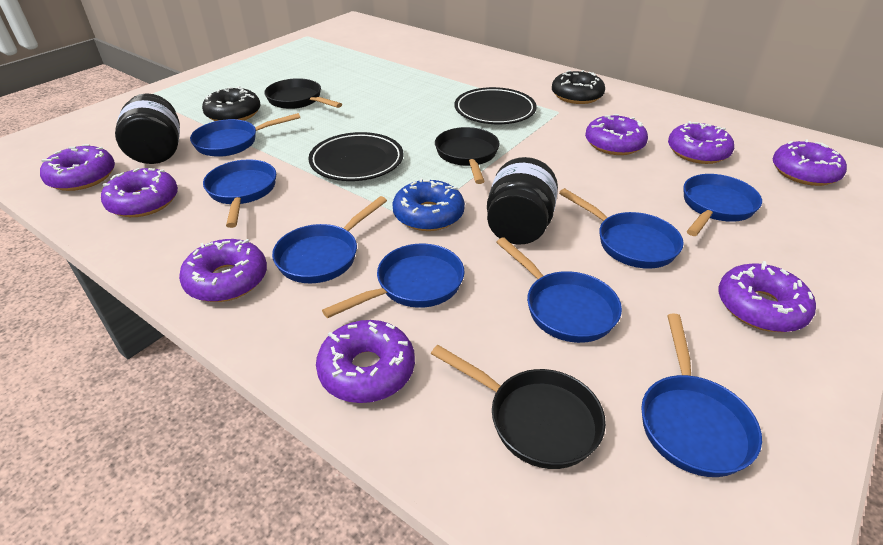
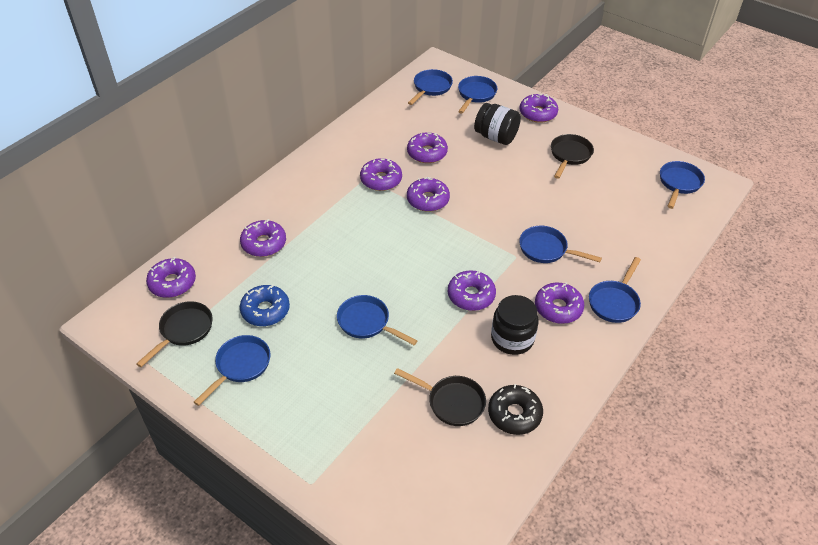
black donut: 2 -> 1
black plate: 2 -> 0
blue pan: 8 -> 7

